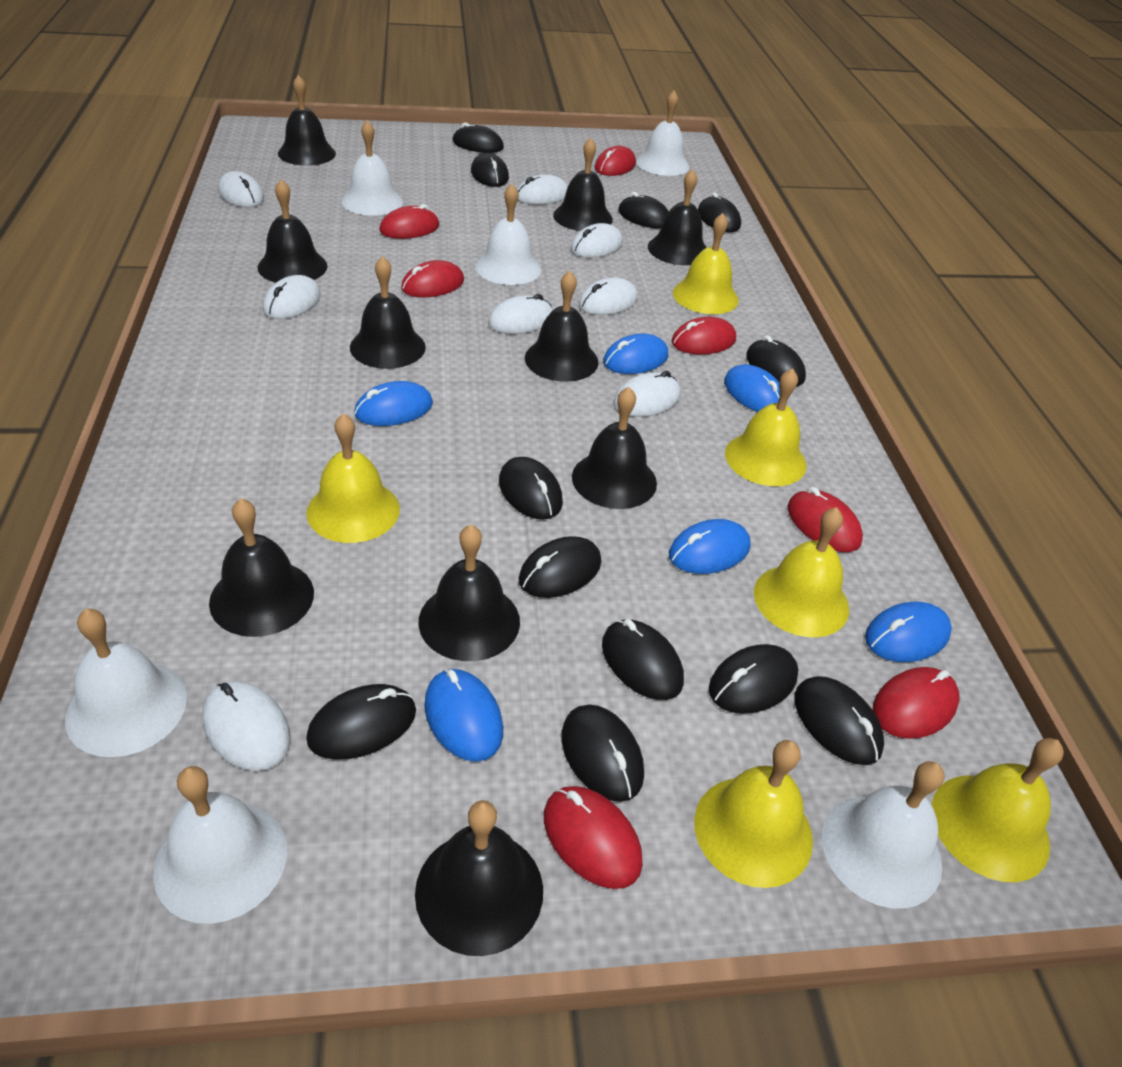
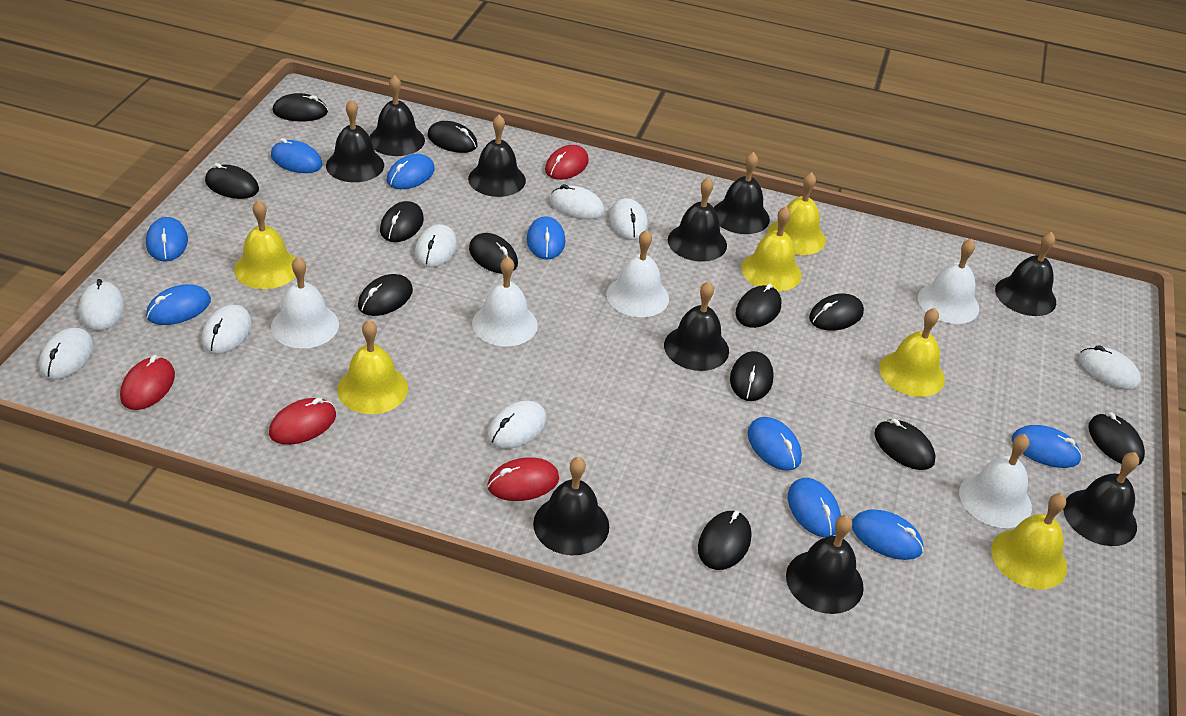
blue mouse: 6 -> 9
red mouse: 7 -> 4
white bell: 6 -> 5

